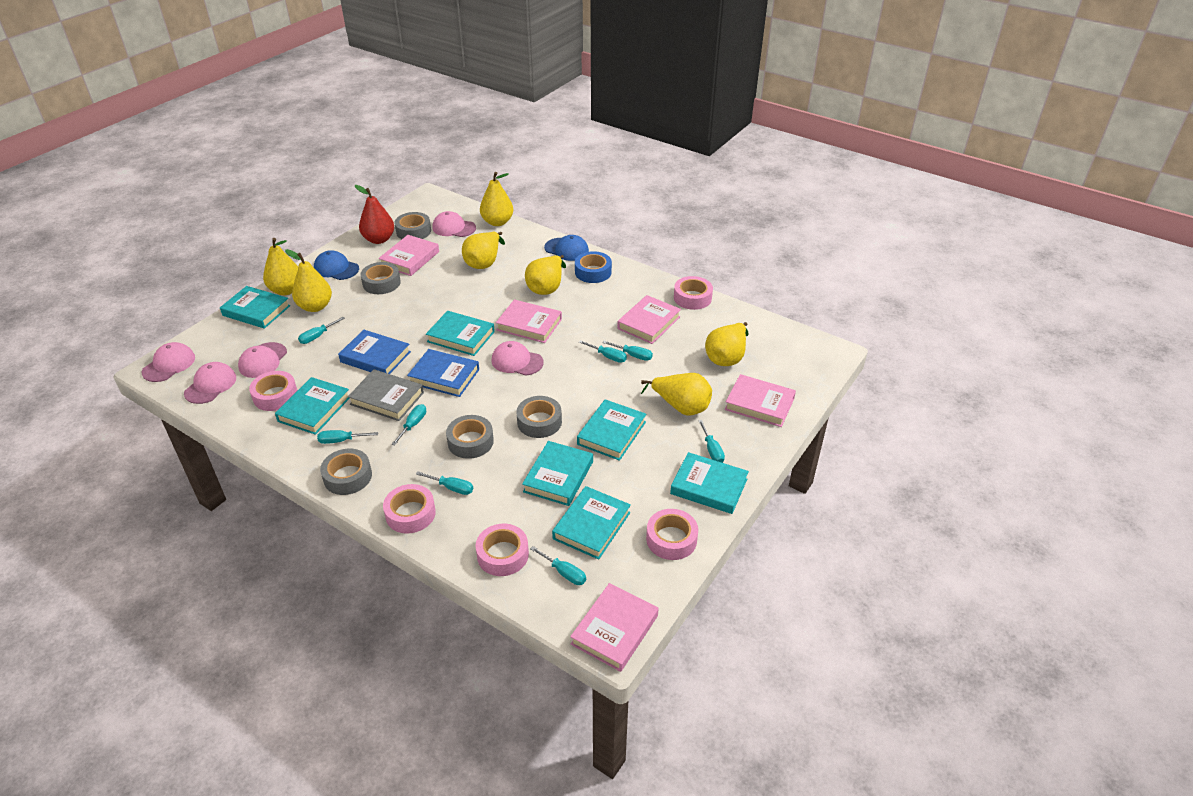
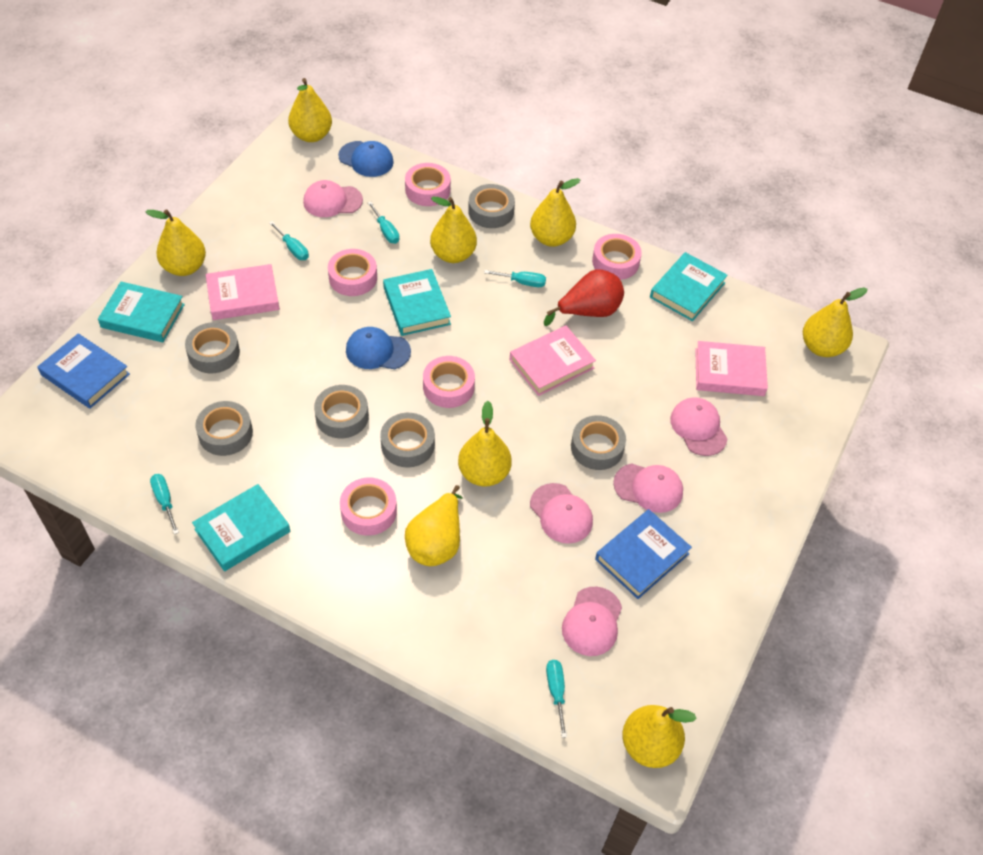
blue tape: 1 -> 0
grey book: 1 -> 0
grey tape: 5 -> 6
pink book: 5 -> 3
turquoise book: 7 -> 4
turquoise screwdriver: 8 -> 5
yellow pear: 7 -> 8

